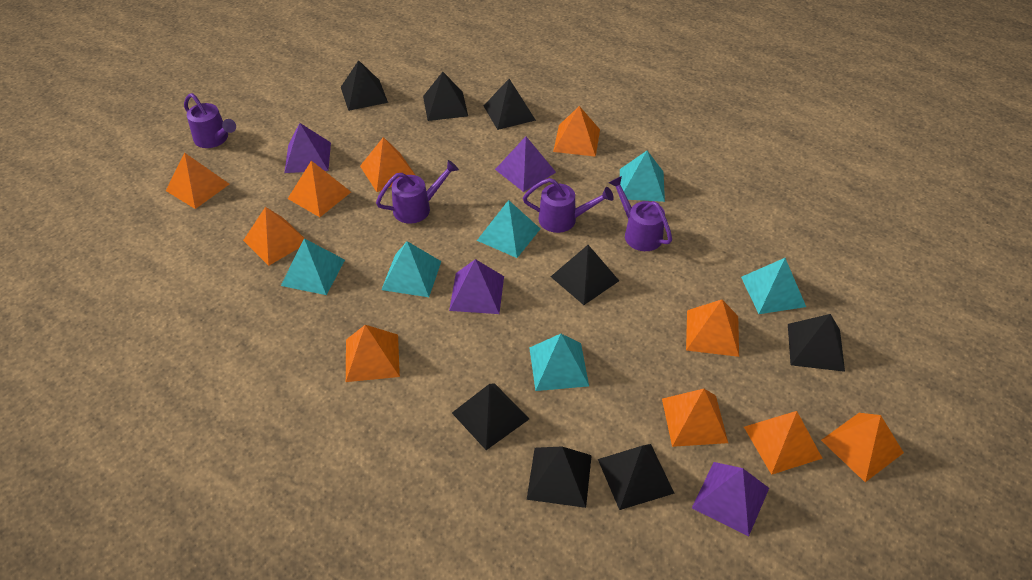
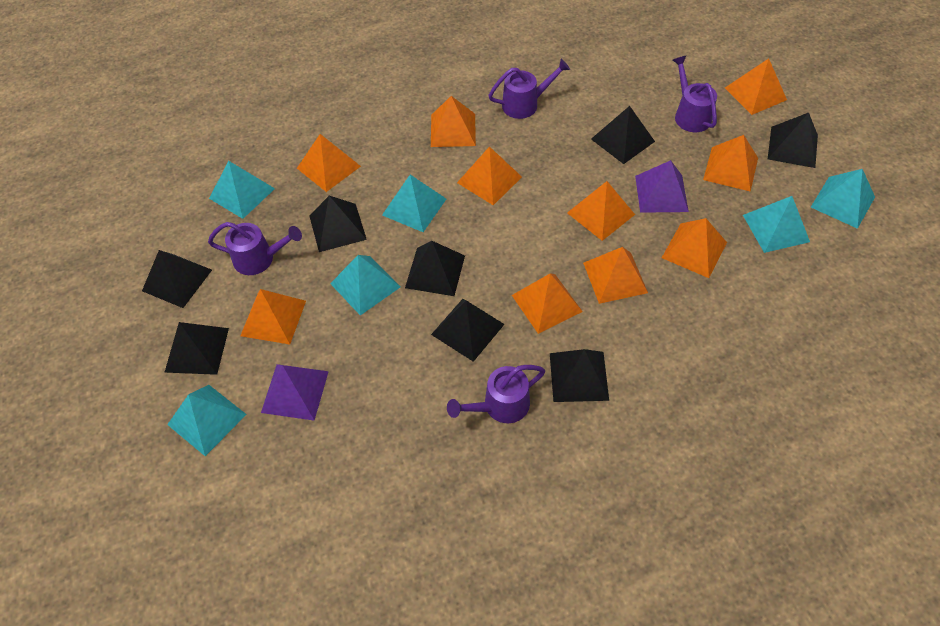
purple pyramid: 4 -> 2

